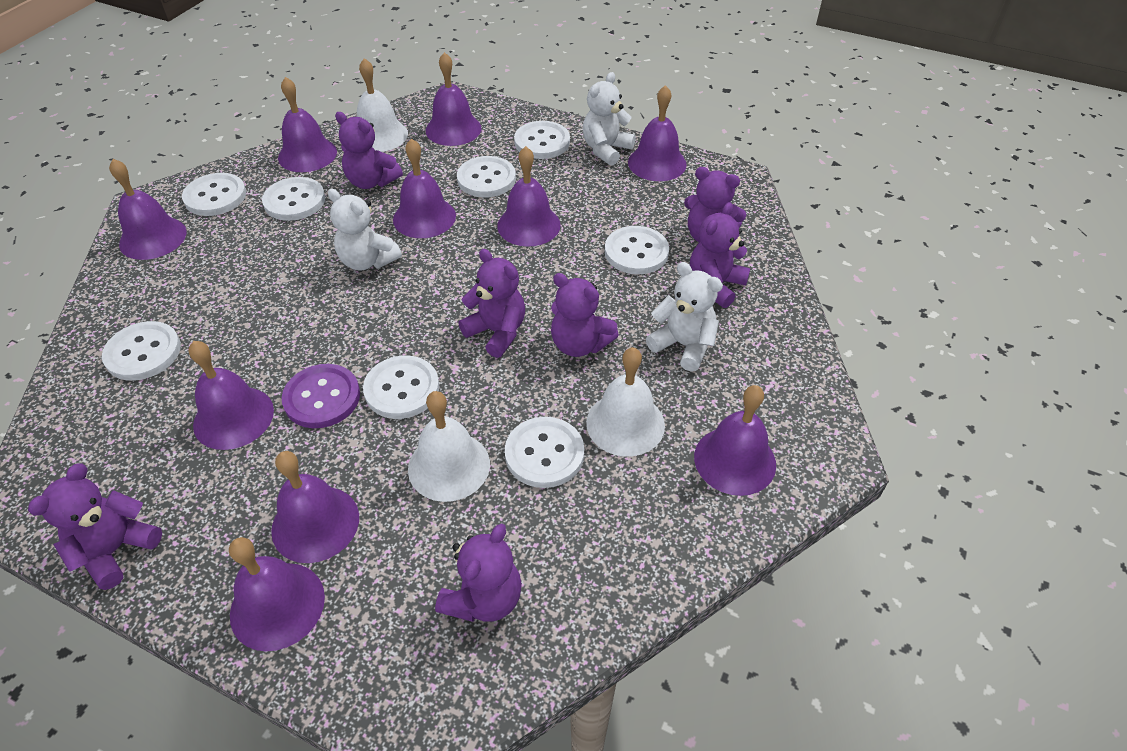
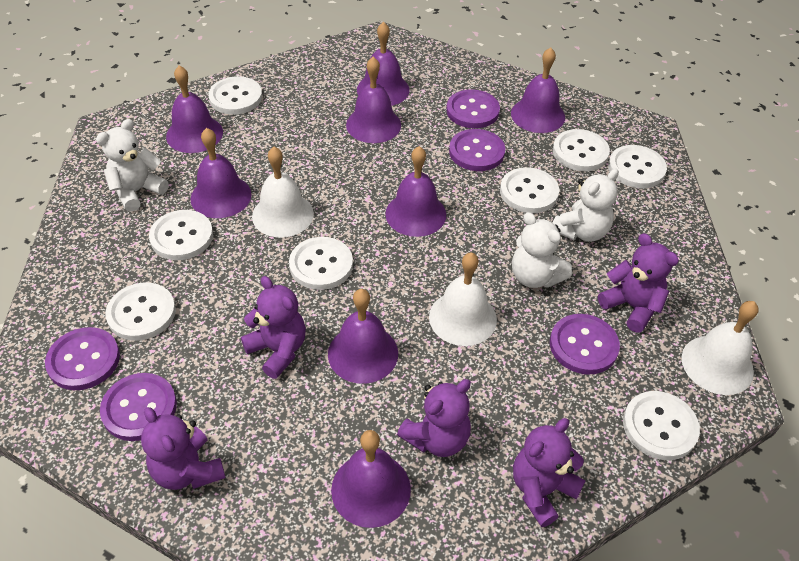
purple bell: 10 -> 8
purple button: 1 -> 5
purple teddy bear: 7 -> 5

